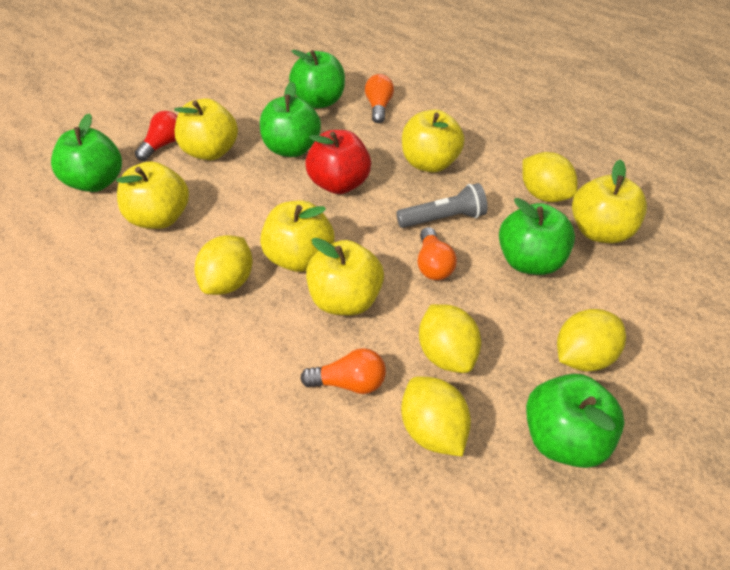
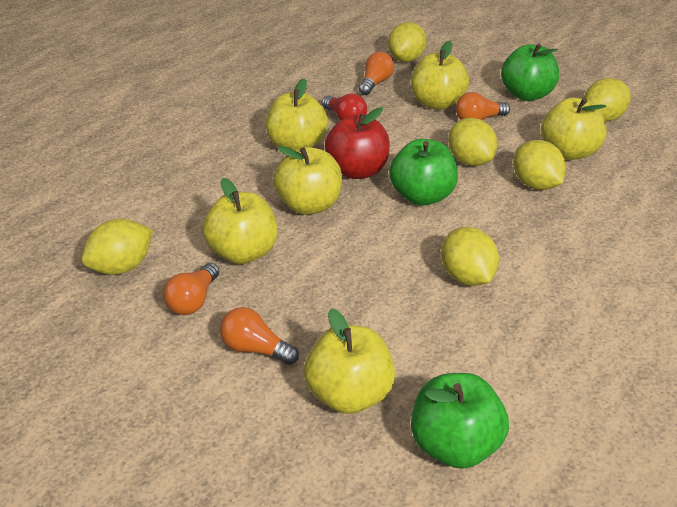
green apple: 5 -> 3
grey flashlight: 1 -> 0
orange light bulb: 3 -> 4
yellow lemon: 5 -> 6

